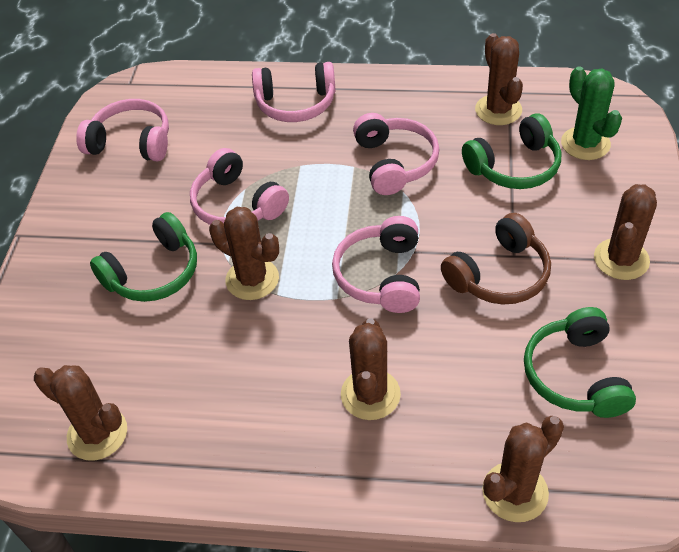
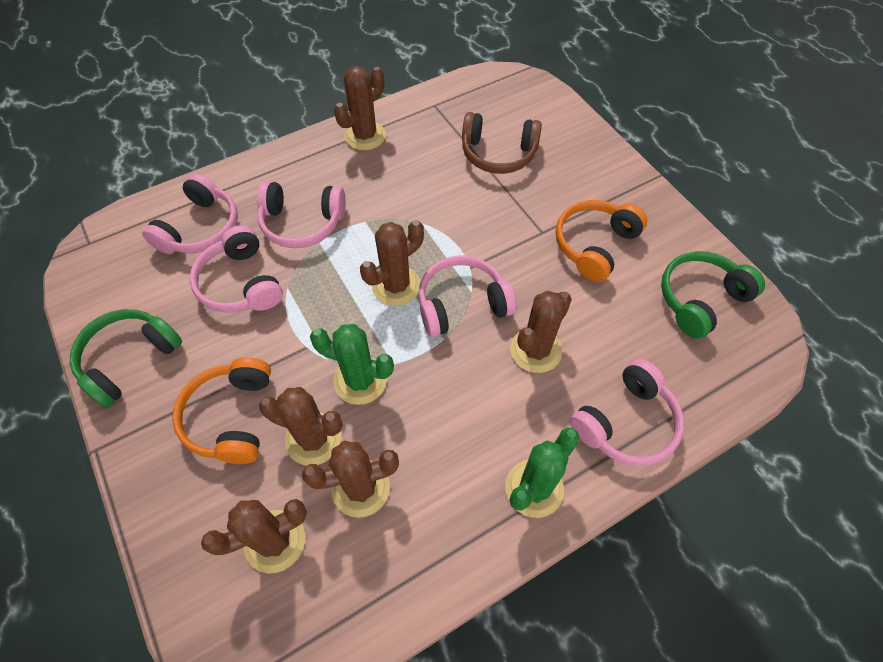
green cactus: 1 -> 2
green headphones: 3 -> 2
orange headphones: 0 -> 2

